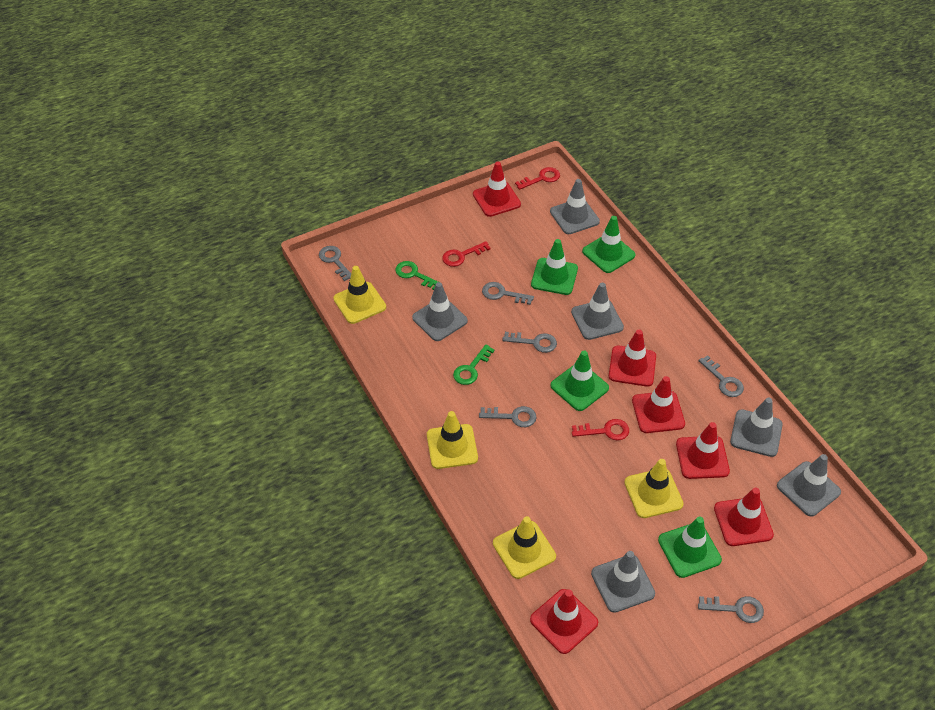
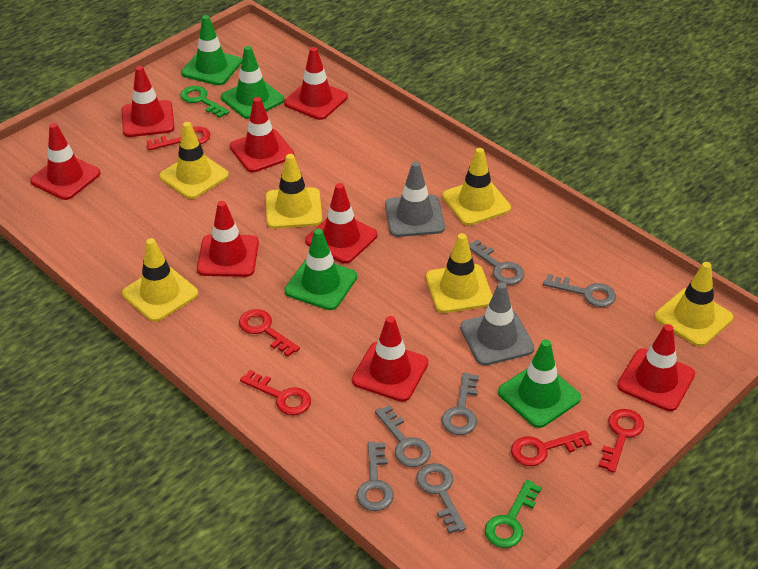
grey traffic cone: 6 -> 2
red key: 3 -> 5
red traffic cone: 6 -> 8
yellow traffic cone: 4 -> 6

